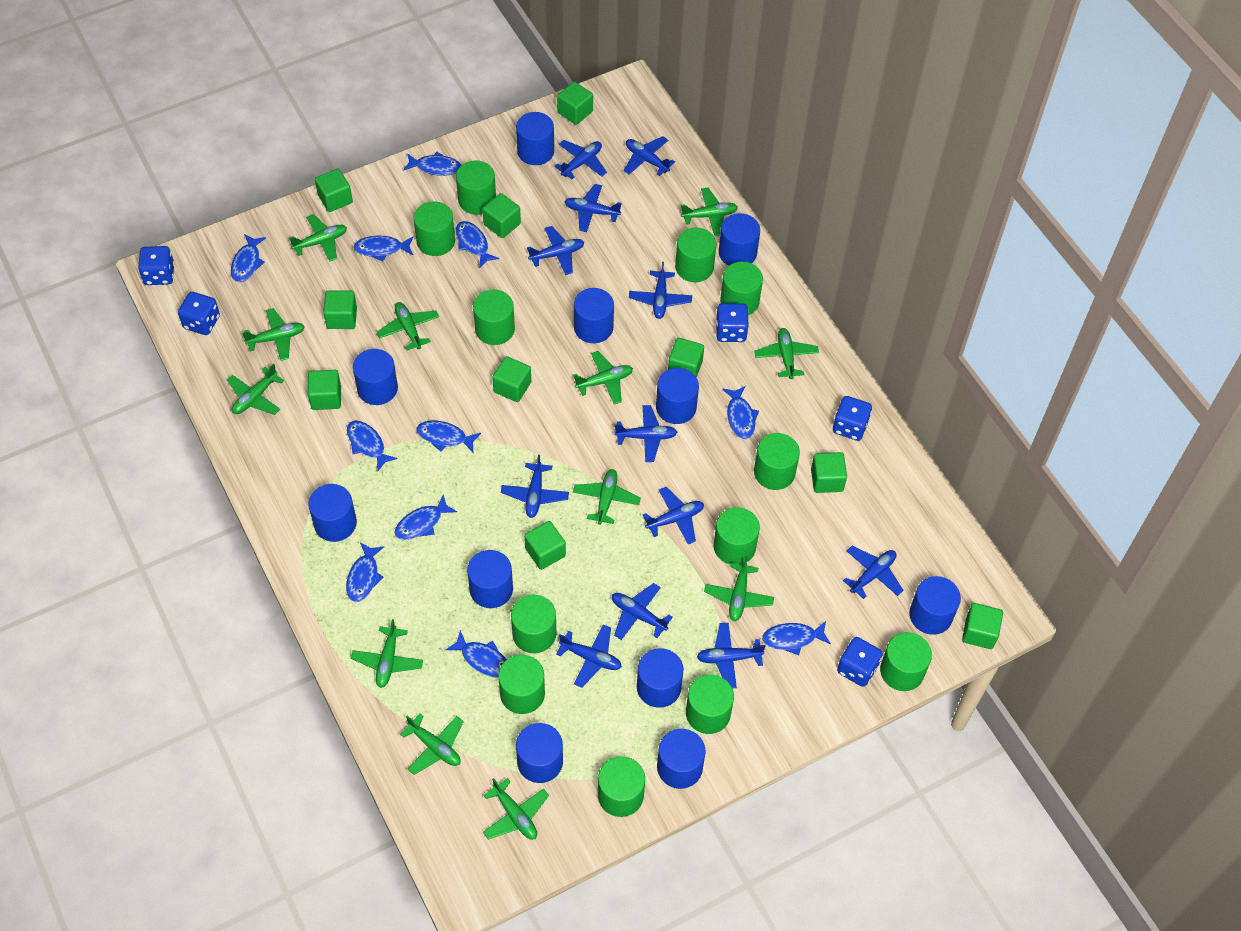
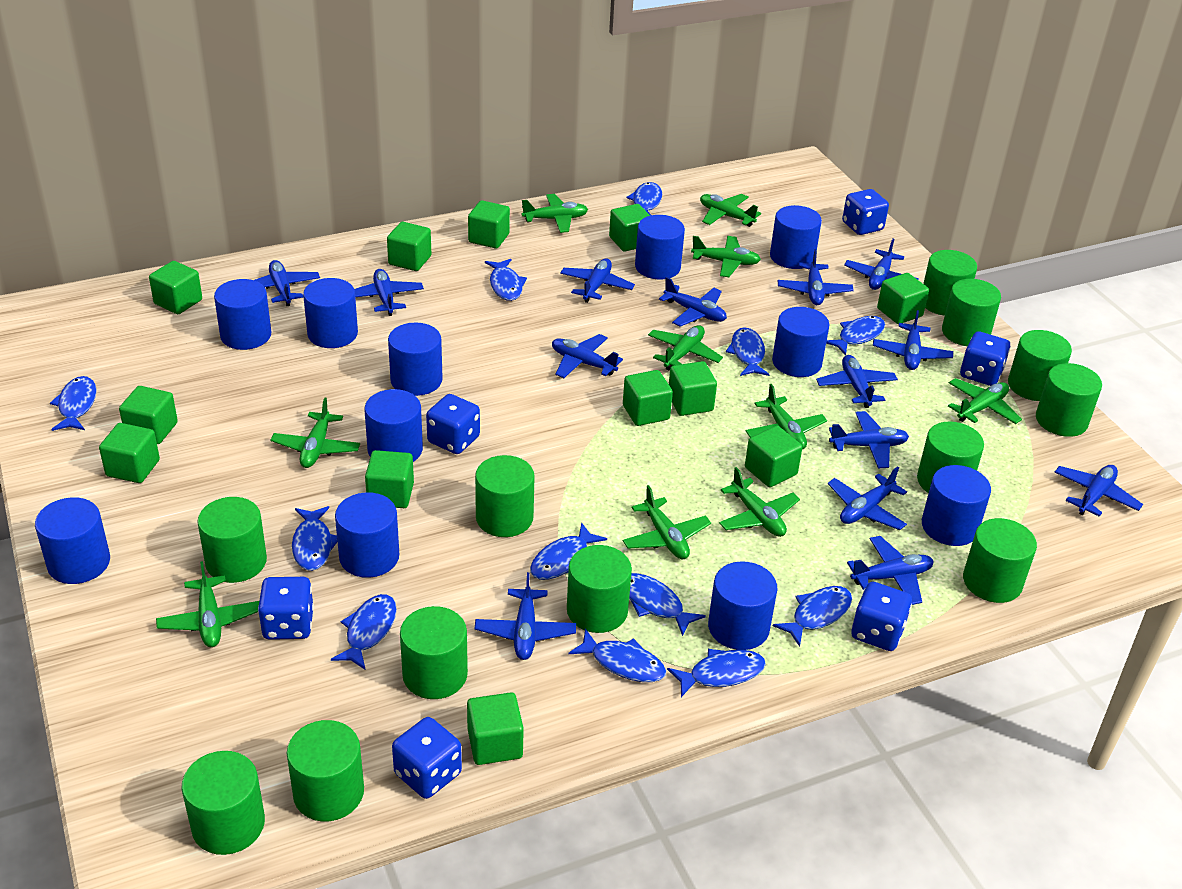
blue dice: 5 -> 6
blue fish: 11 -> 12
blue plane: 12 -> 14
green cube: 10 -> 12
green plane: 12 -> 10

